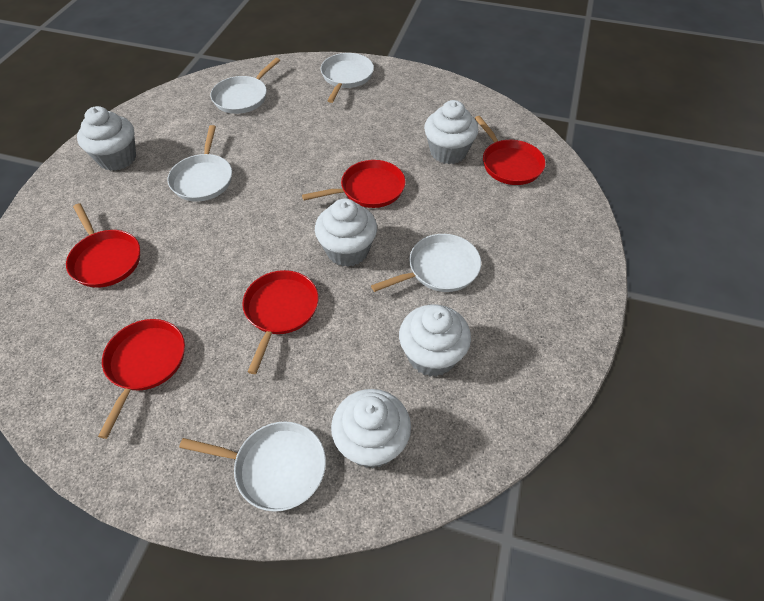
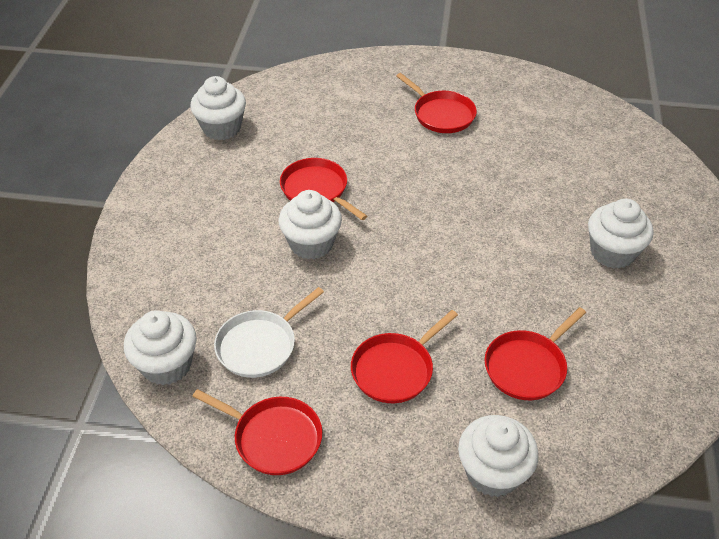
white pan: 5 -> 1

